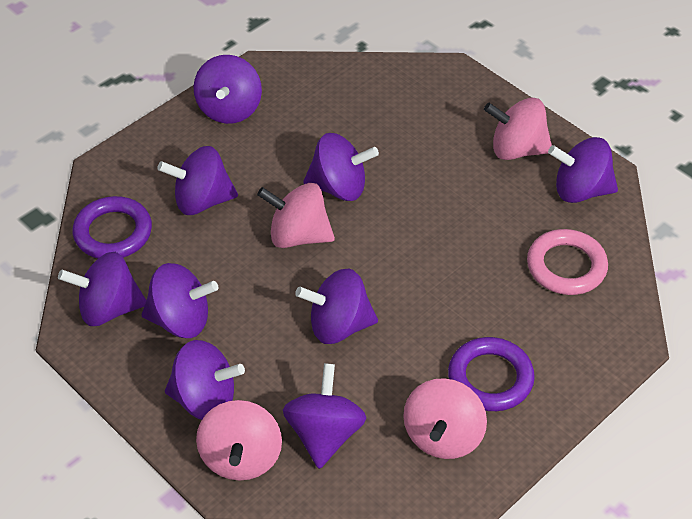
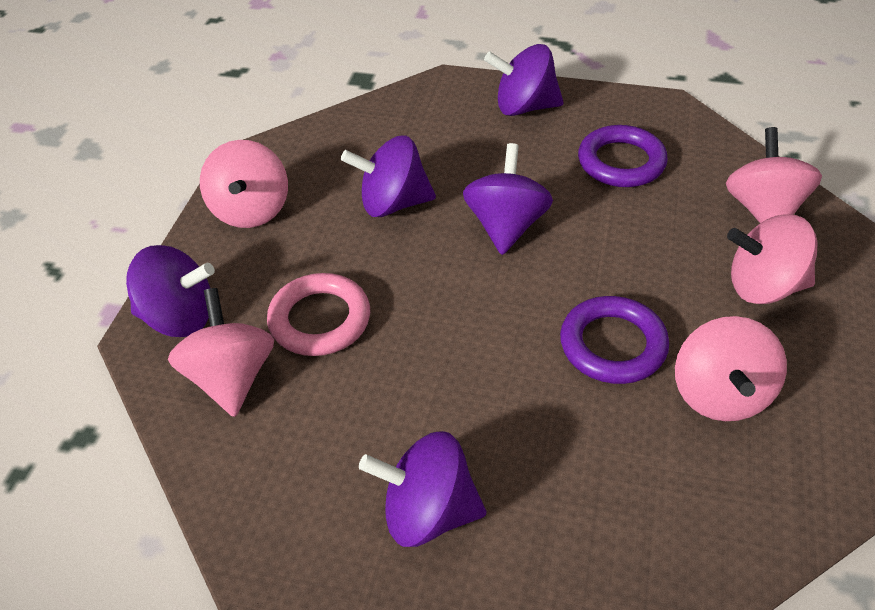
pink spinning top: 4 -> 5
purple spinning top: 9 -> 5

